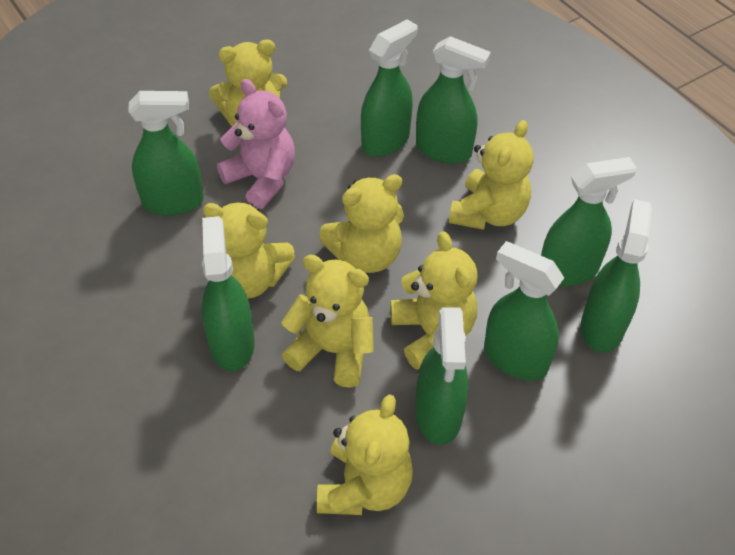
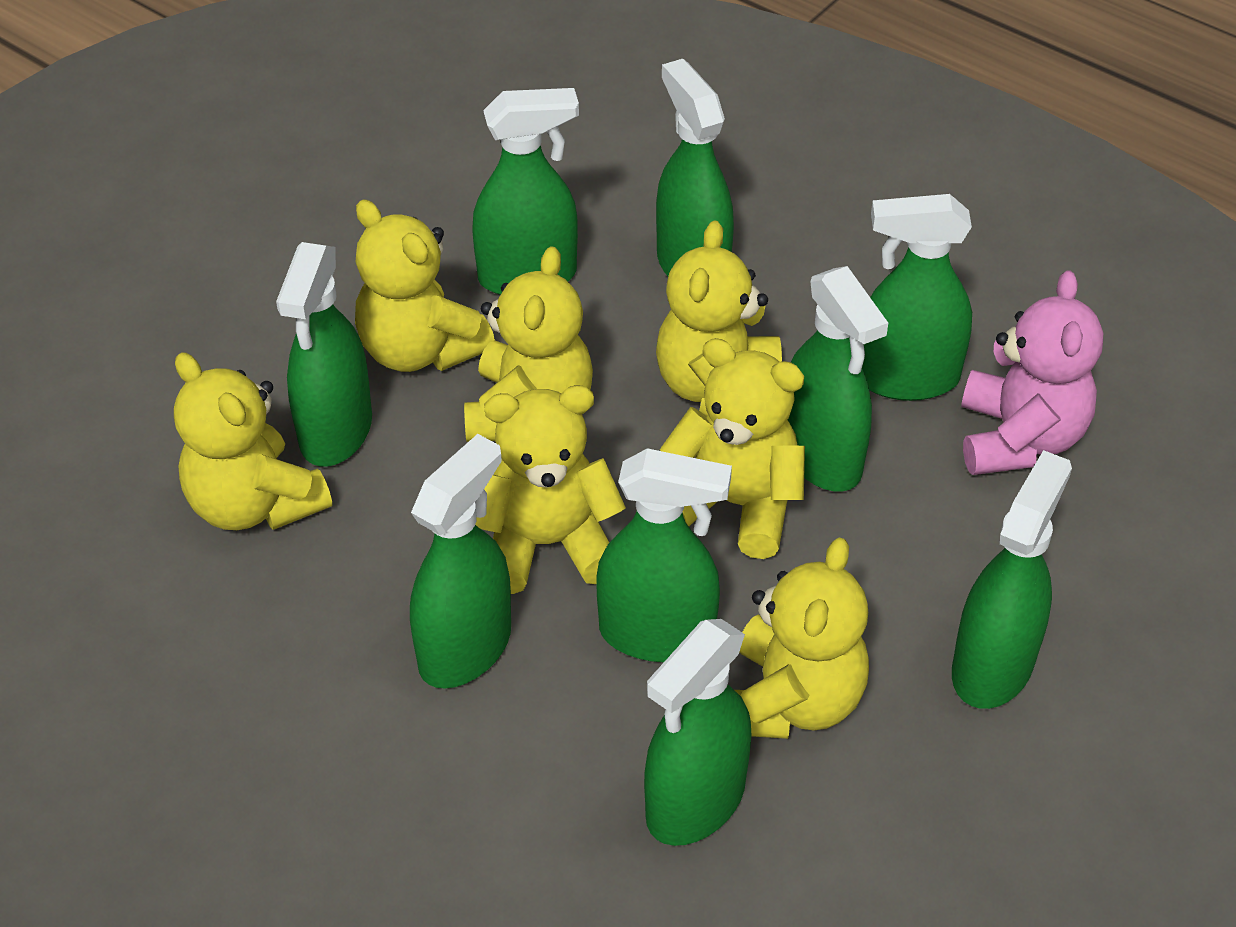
green spray bottle: 8 -> 9

